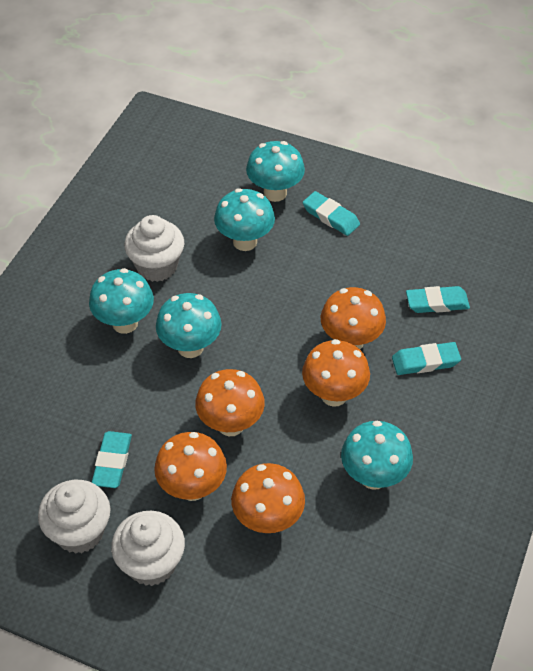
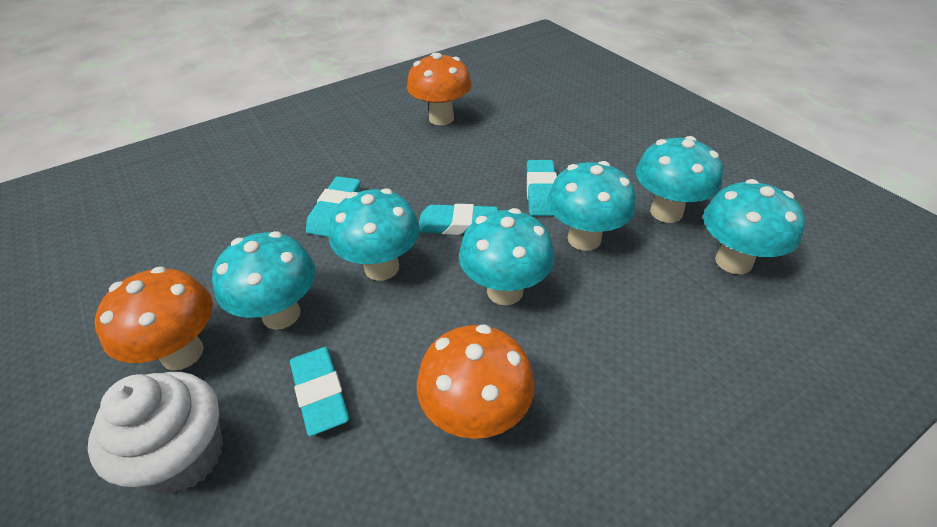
orange mushroom: 5 -> 3
turquoise mushroom: 5 -> 6
white cupcake: 3 -> 1

